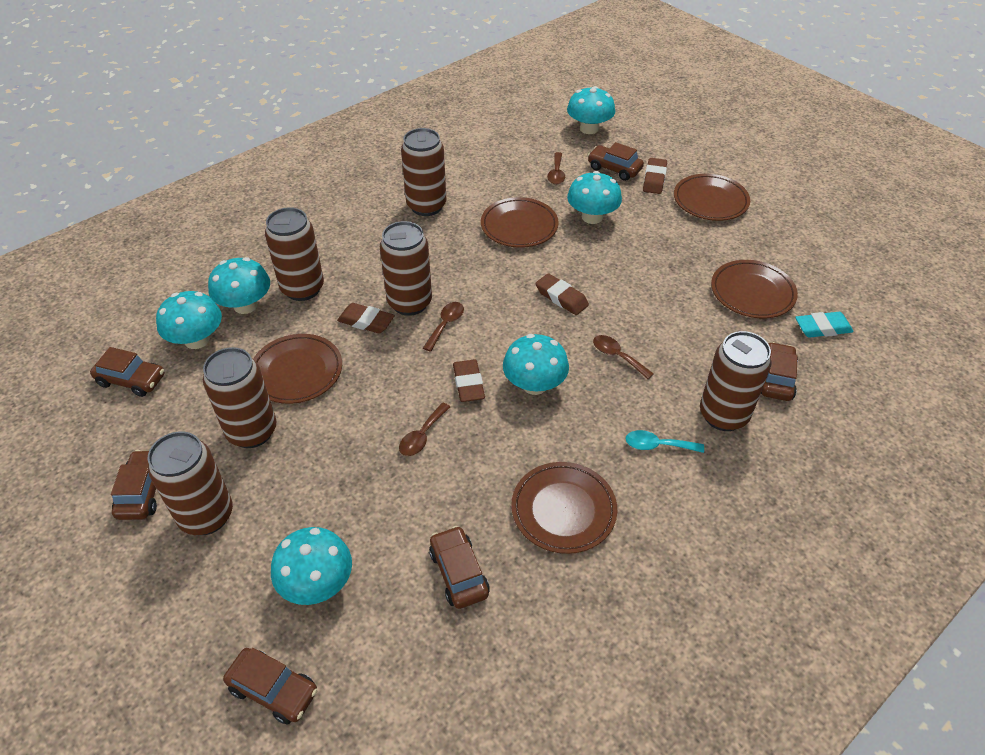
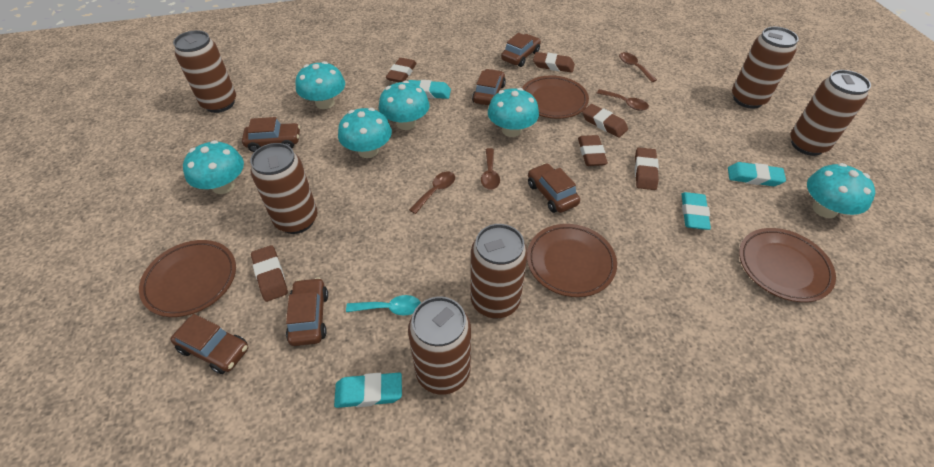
brown eraser: 4 -> 6
brown plate: 5 -> 4
turquoise eraser: 1 -> 4

